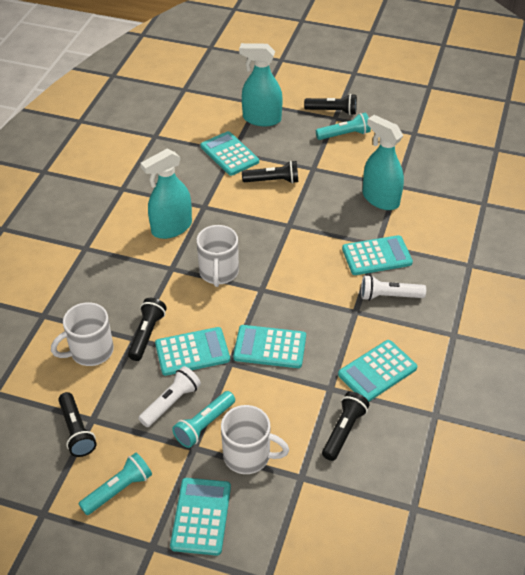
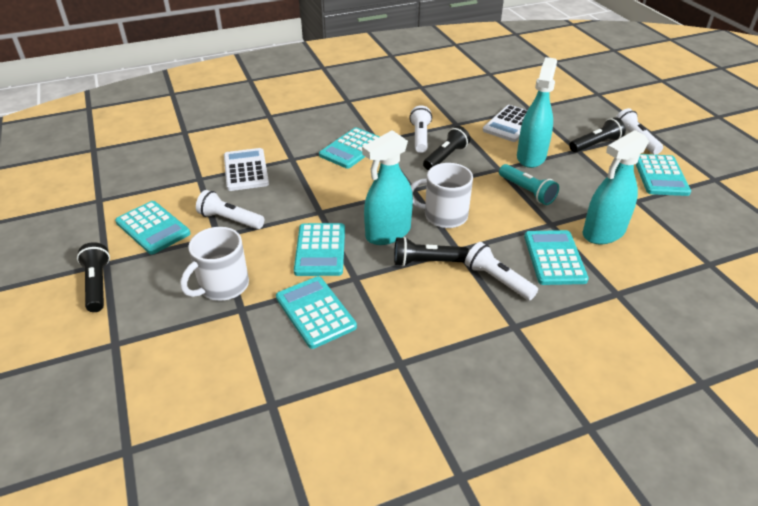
black flashlight: 5 -> 4
turquoise flashlight: 3 -> 1
white calculator: 0 -> 2
white flashlight: 2 -> 4
white mug: 3 -> 2

